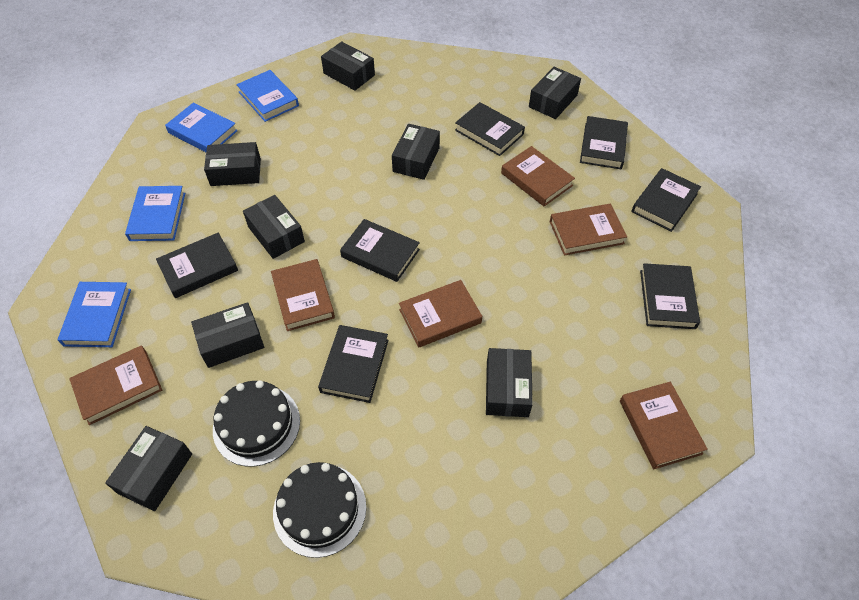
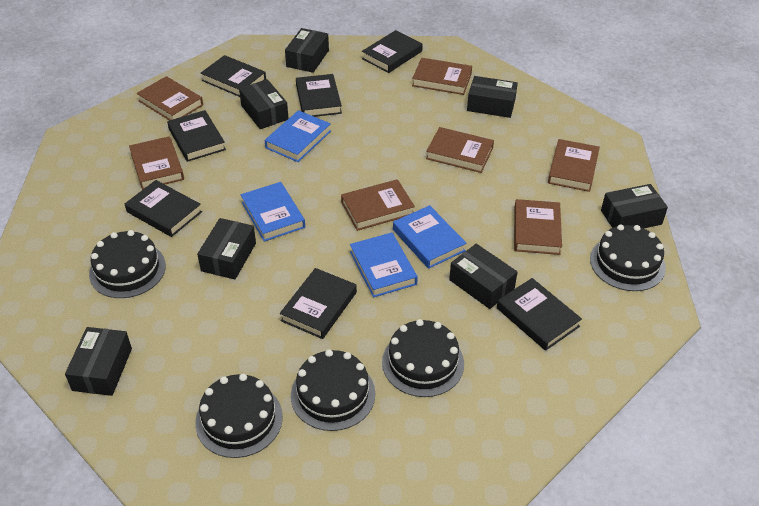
black box: 8 -> 7
black cake: 2 -> 5
brown book: 6 -> 7

